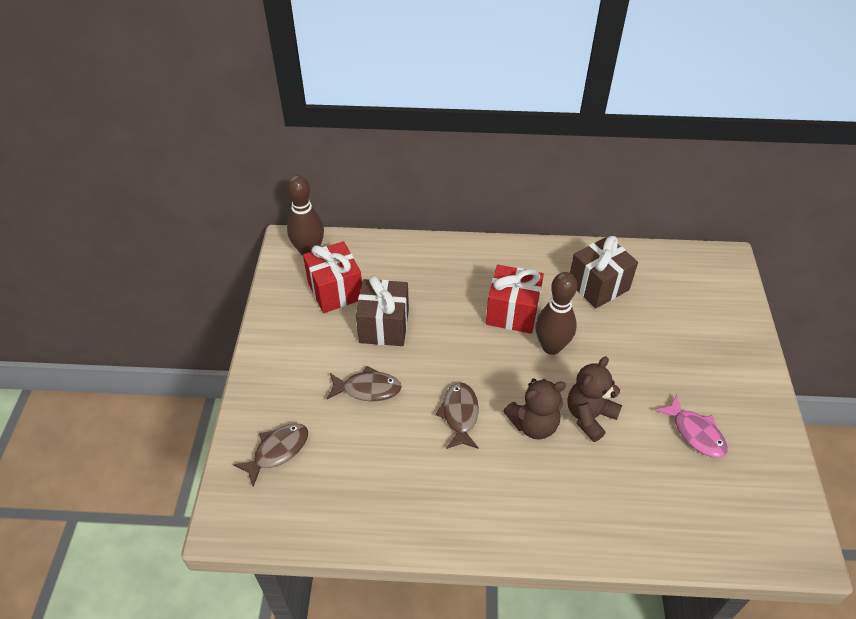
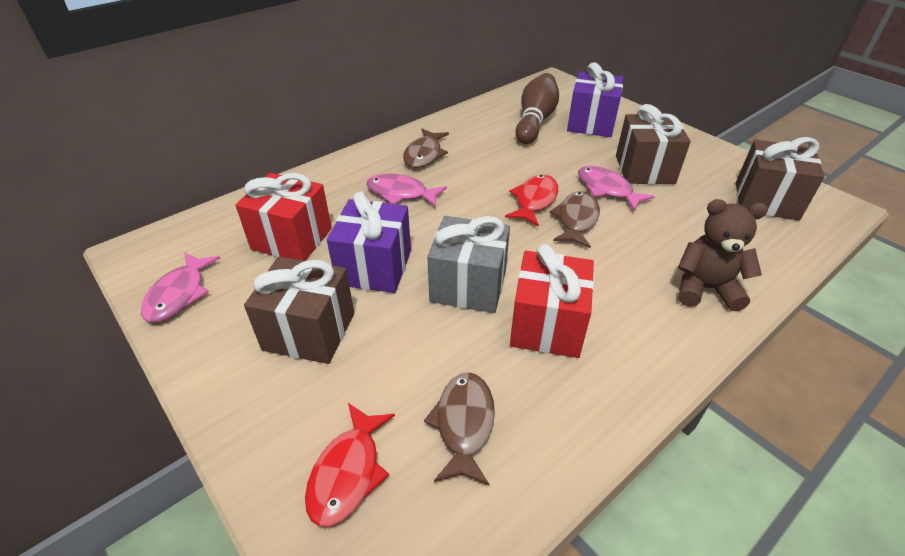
brown bowling pin: 2 -> 1
brown gift: 2 -> 3
brown teddy bear: 2 -> 1
grey gift: 0 -> 1
pink fish: 1 -> 3
purple gift: 0 -> 2
red fish: 0 -> 2

